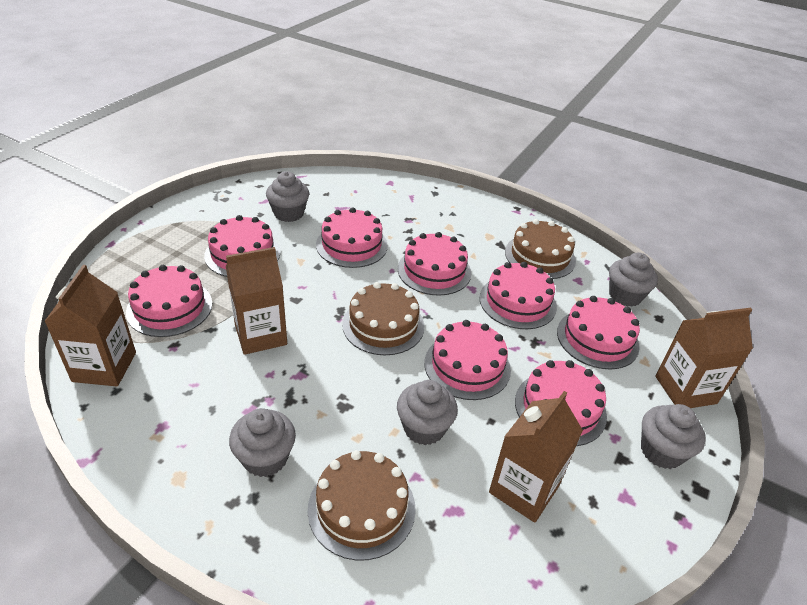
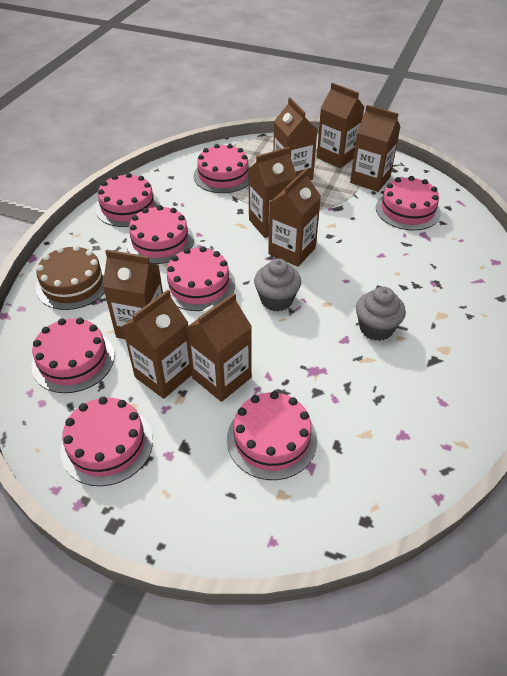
brown cake: 3 -> 1
brown carton: 4 -> 8
grey cupcake: 5 -> 2

